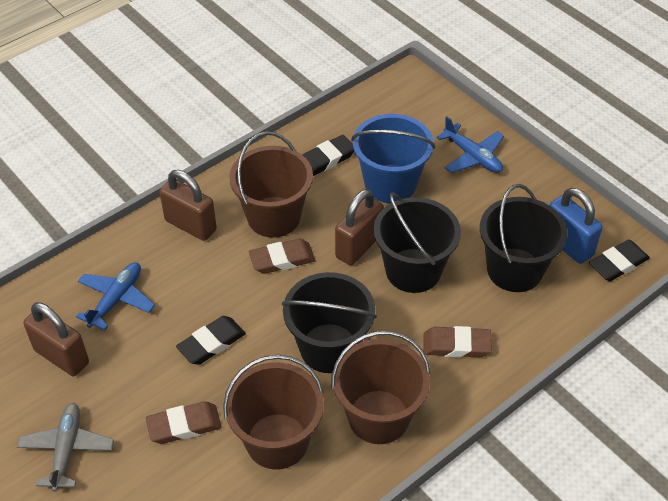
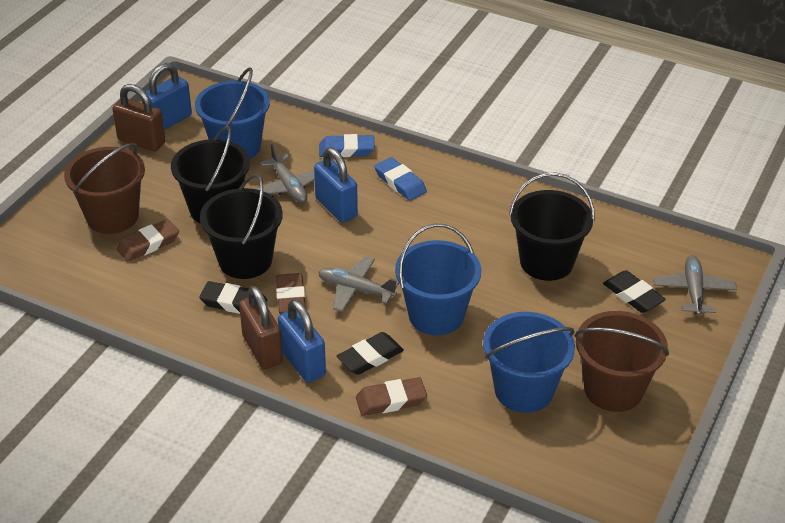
blue bucket: 1 -> 3
blue eraser: 0 -> 2
blue padlock: 1 -> 3
blue plane: 2 -> 0
brown bucket: 3 -> 2
brown padlock: 3 -> 2
grey plane: 1 -> 3

